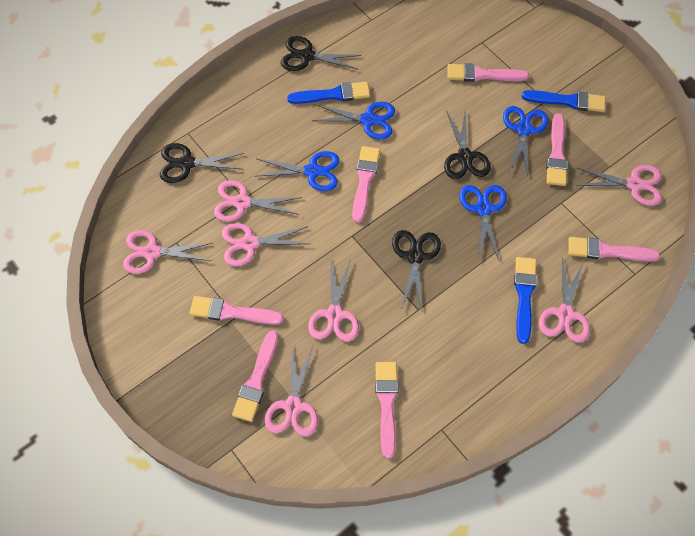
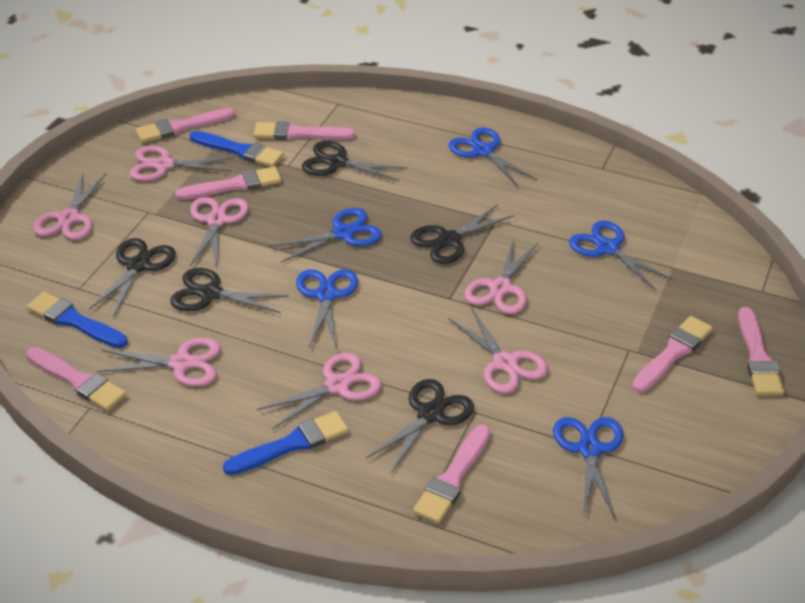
black scissors: 4 -> 5
blue scissors: 4 -> 5

